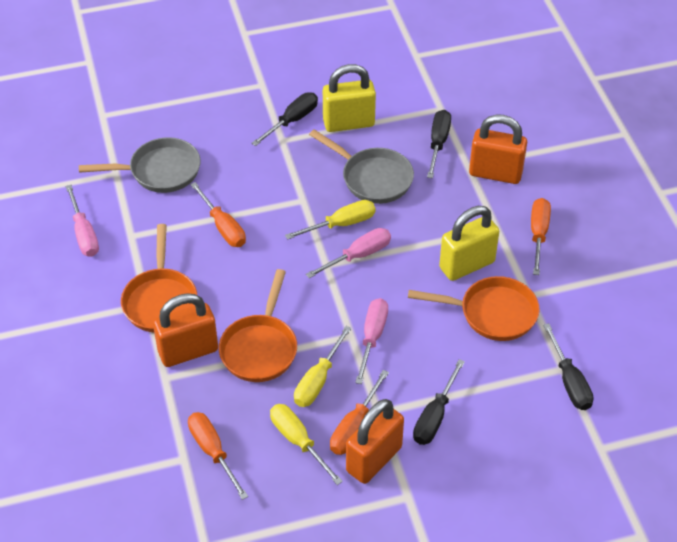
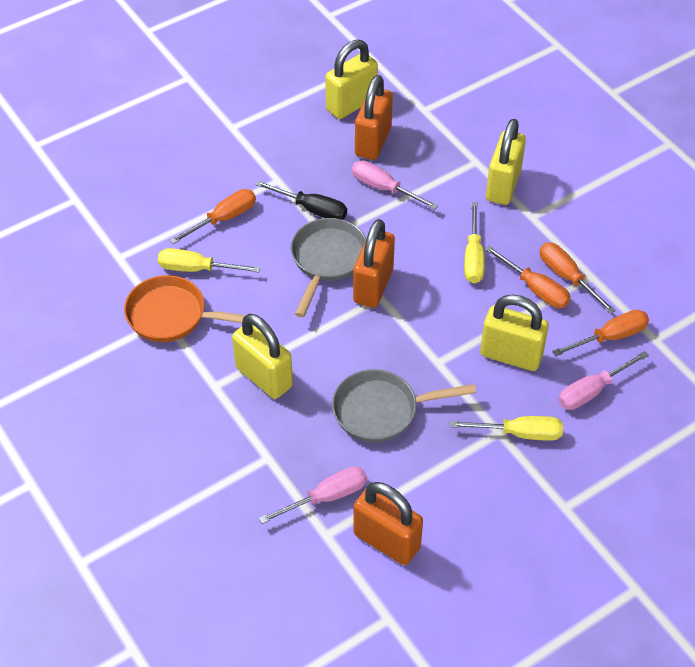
black screwdriver: 4 -> 1
orange pan: 3 -> 1
yellow padlock: 2 -> 4

